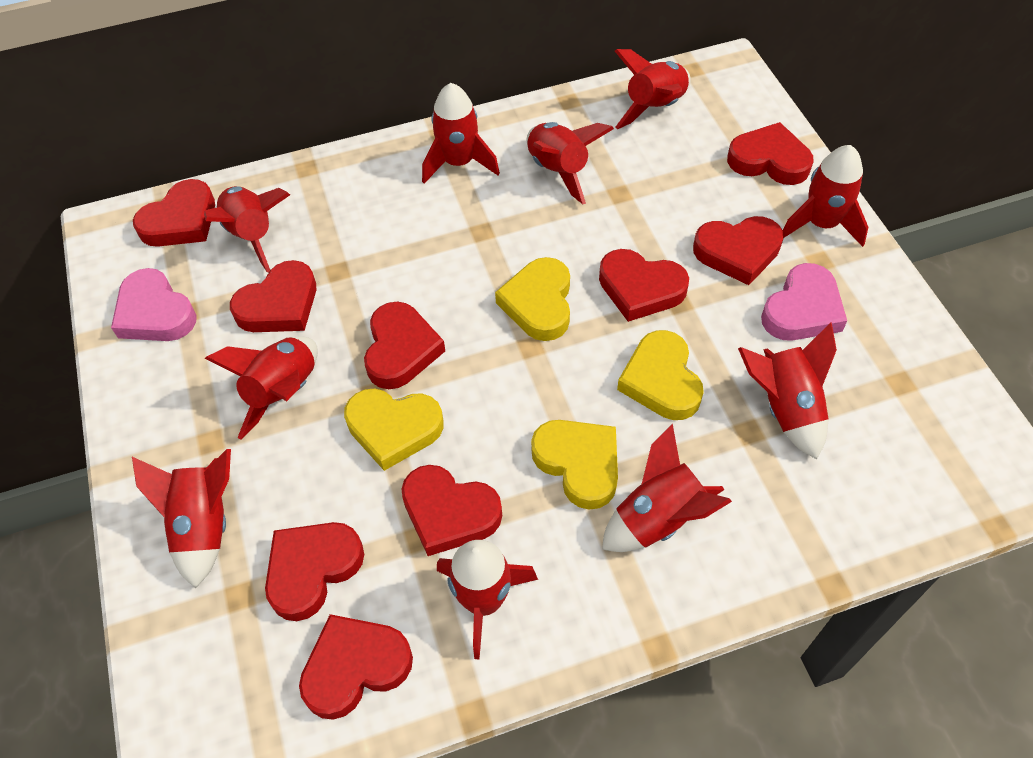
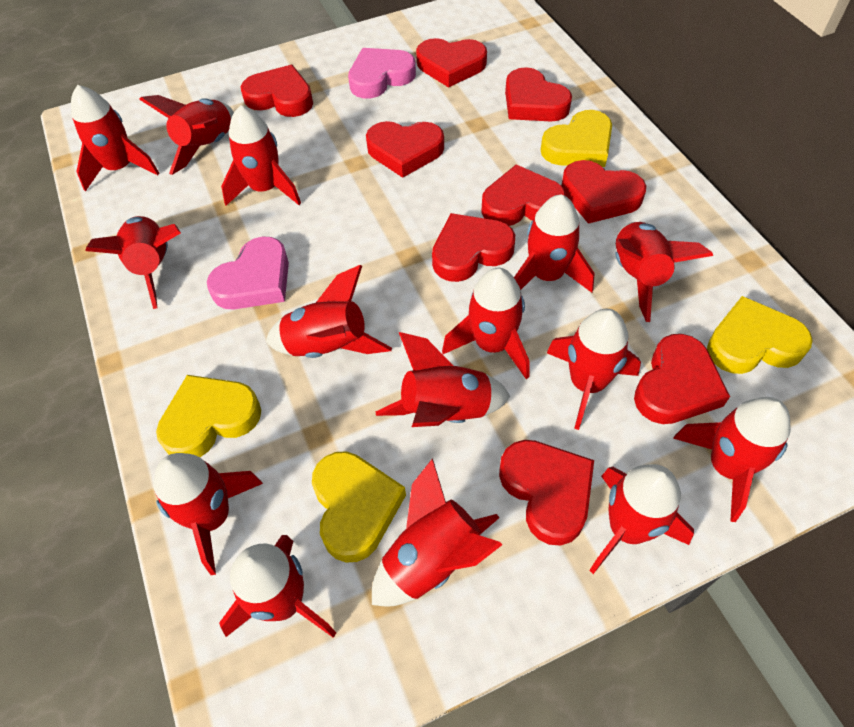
red rocket: 10 -> 15

